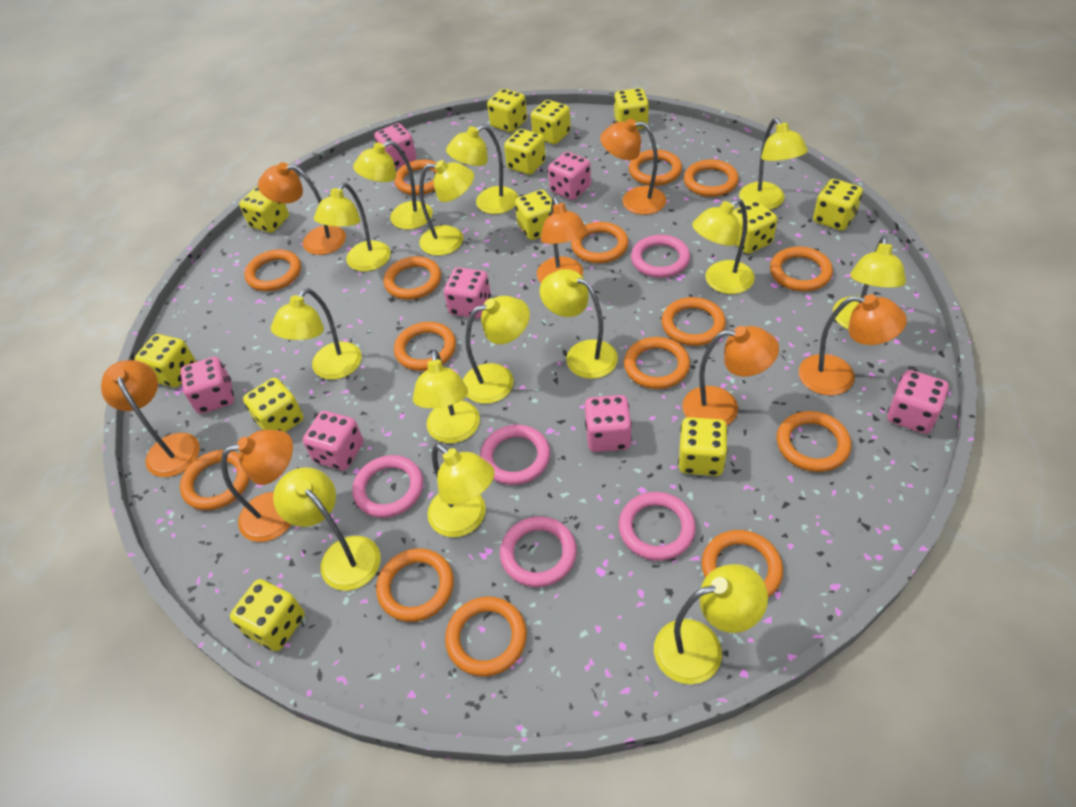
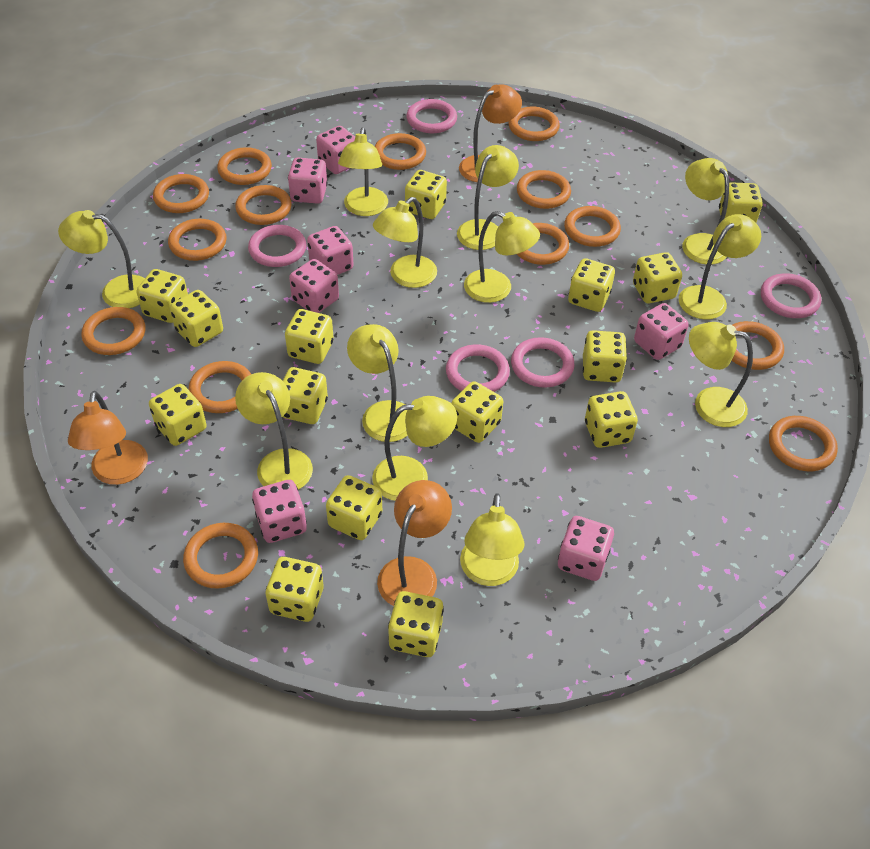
orange lamp: 7 -> 3
orange ring: 15 -> 14
yellow dice: 12 -> 15
yellow lamp: 14 -> 12

